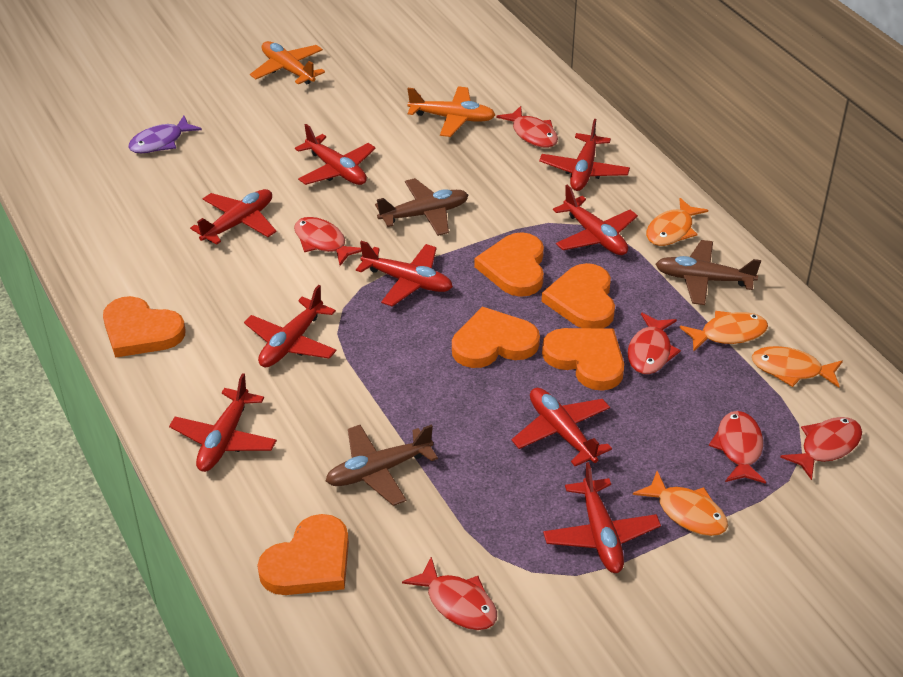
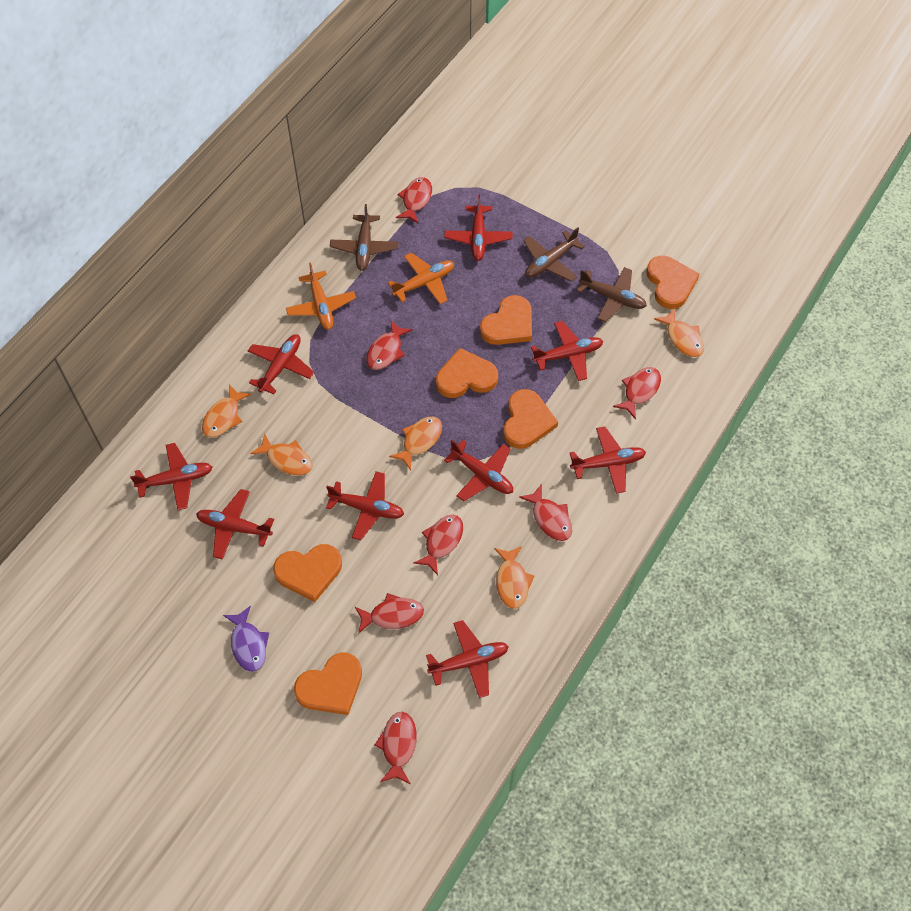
orange fish: 4 -> 5
red fish: 6 -> 7

